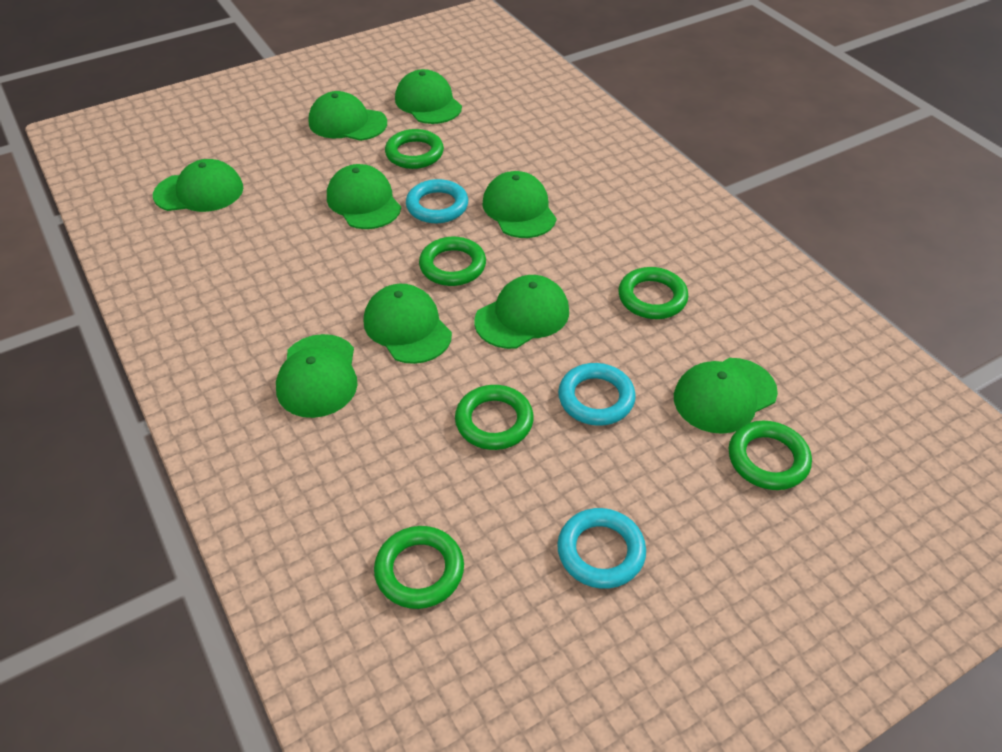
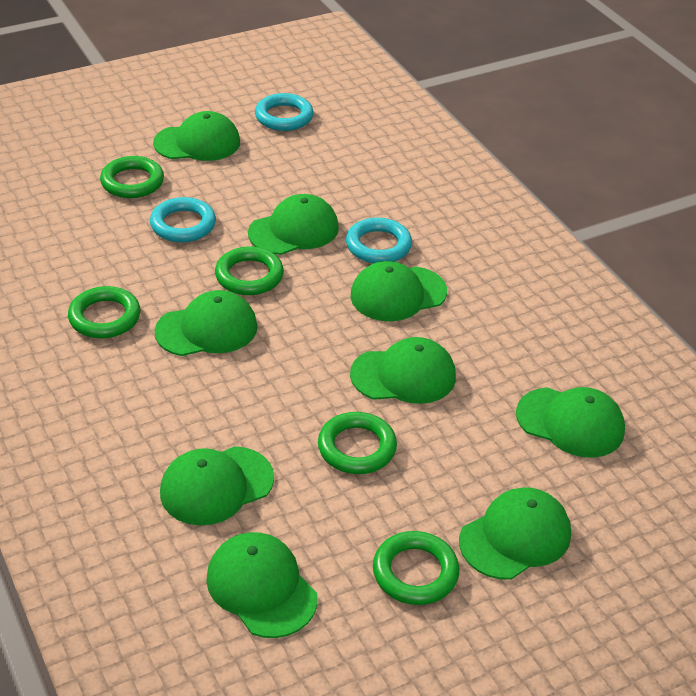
green ring: 6 -> 5

